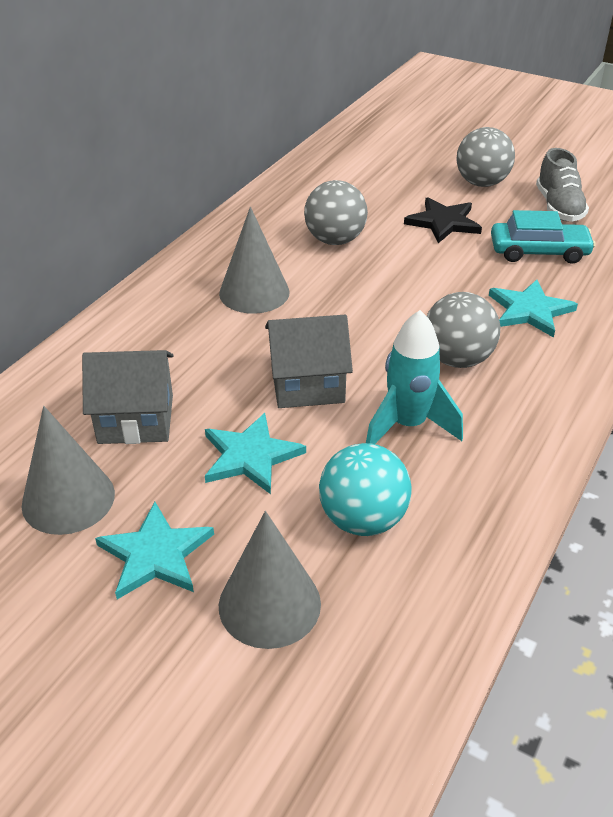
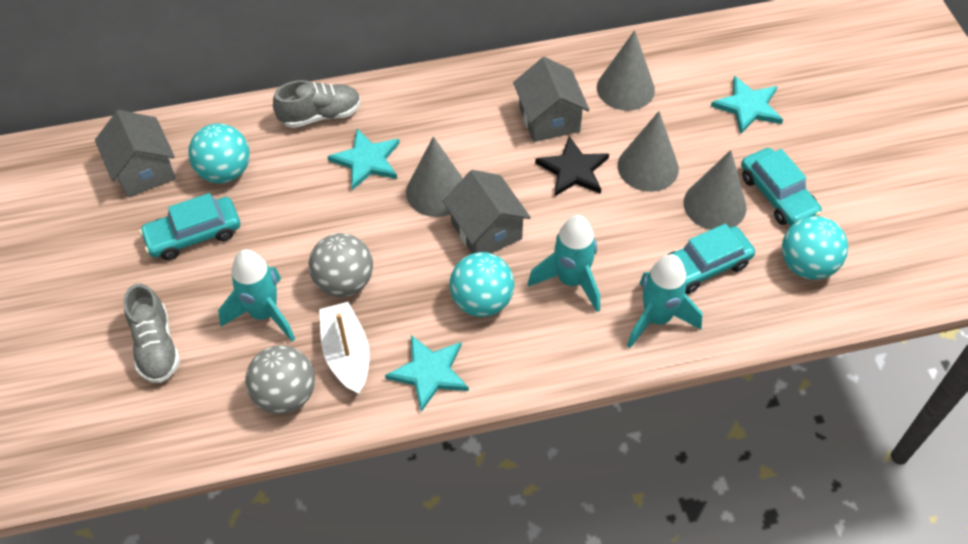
grey ball: 3 -> 2
grey cone: 3 -> 4
grey house: 2 -> 3
grey shoe: 1 -> 2
turquoise ball: 1 -> 3
turquoise car: 1 -> 3
turquoise rocket: 1 -> 3
white boat: 0 -> 1

